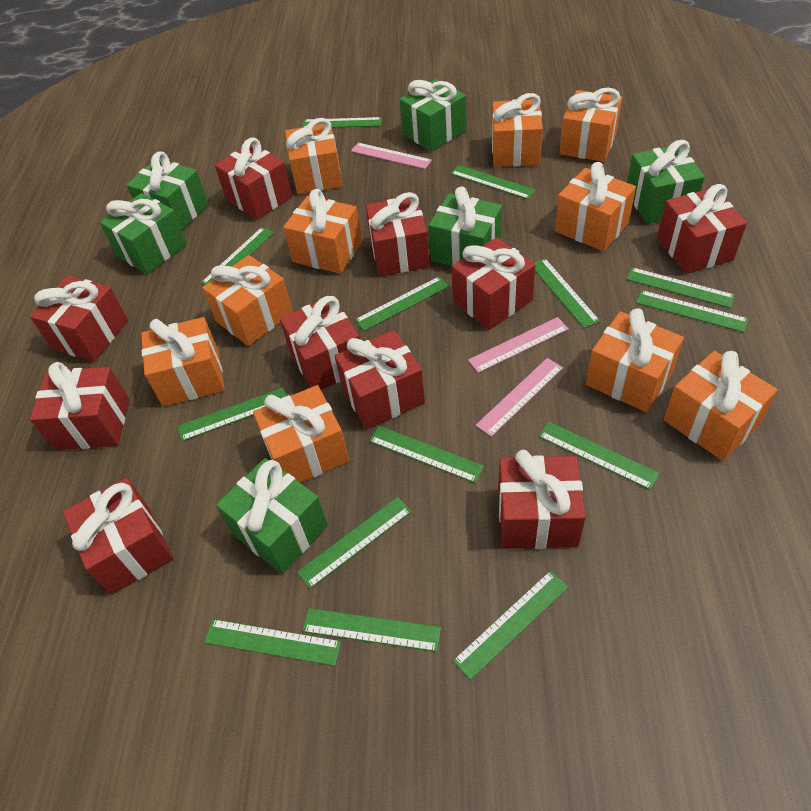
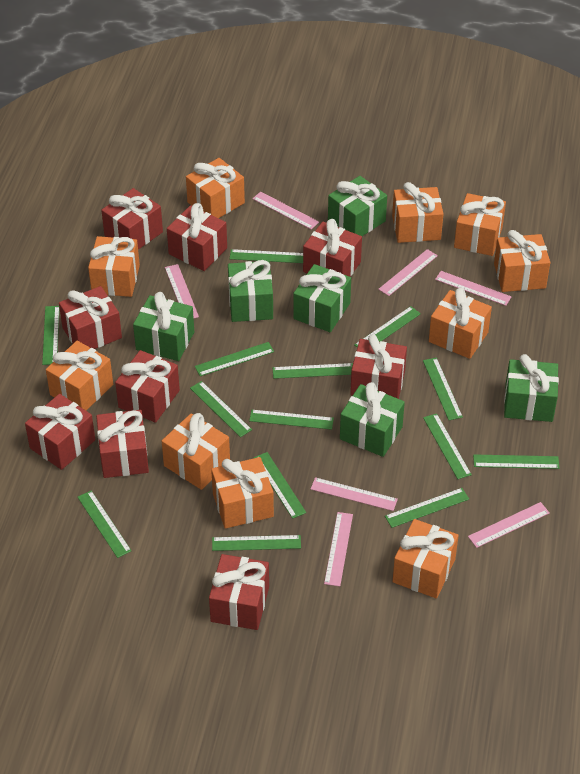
pink ruler: 3 -> 7
red gift: 10 -> 9

